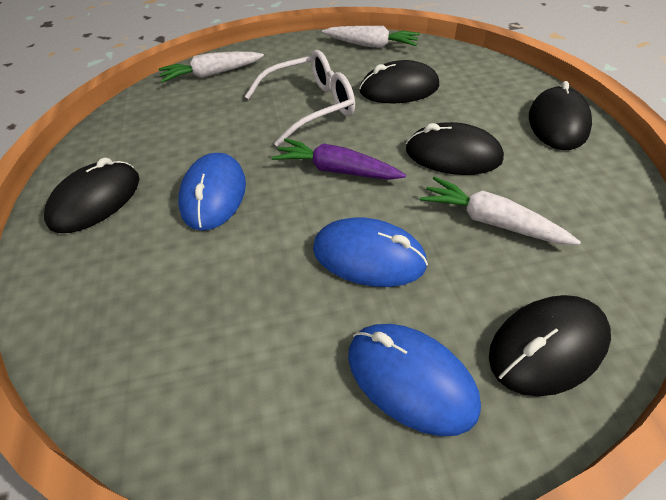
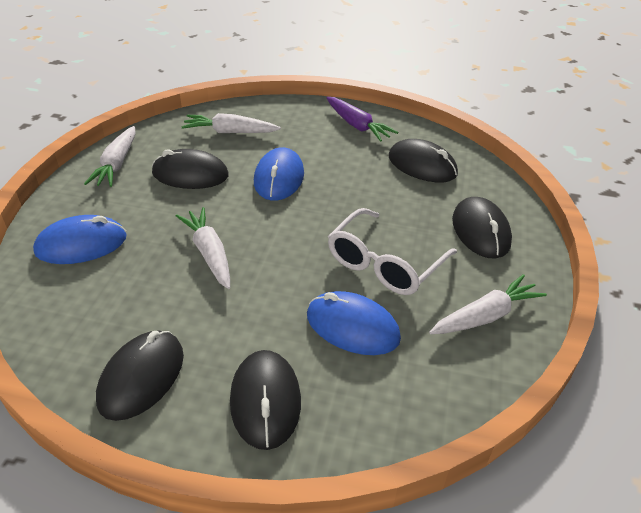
white carrot: 3 -> 4

